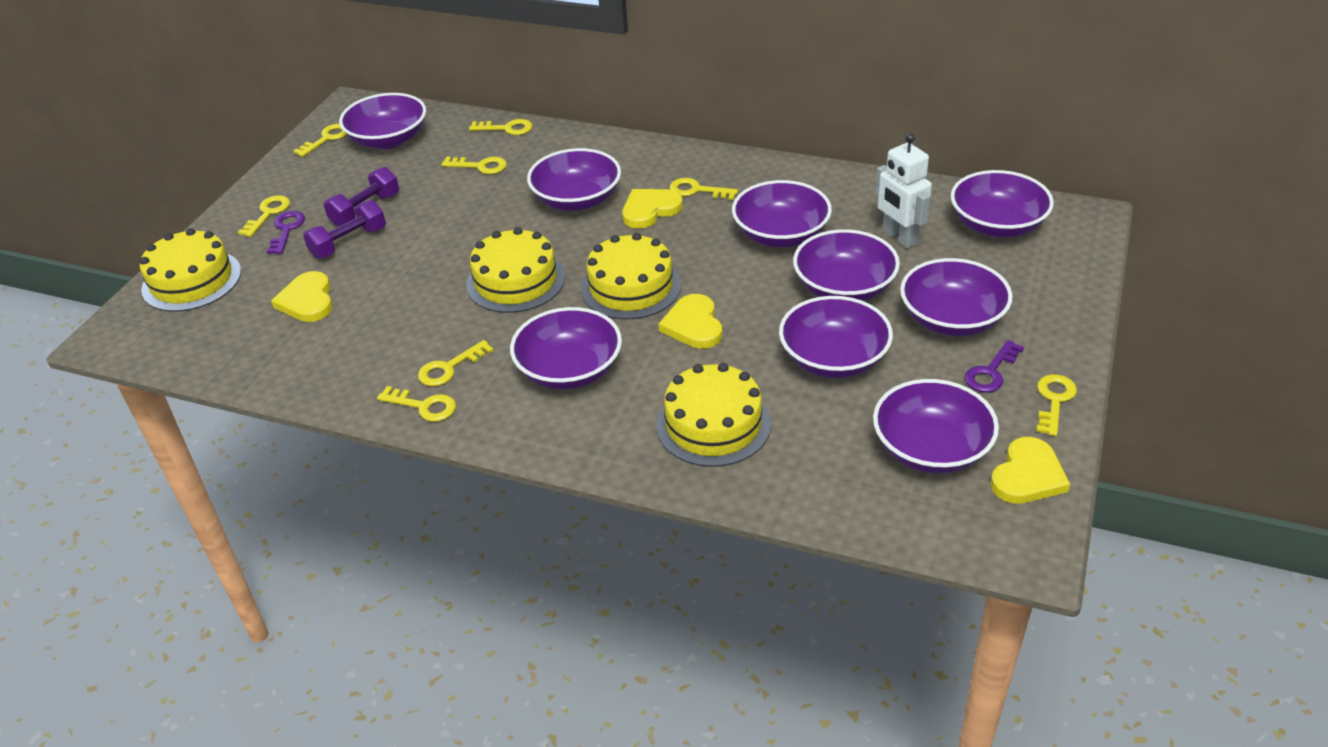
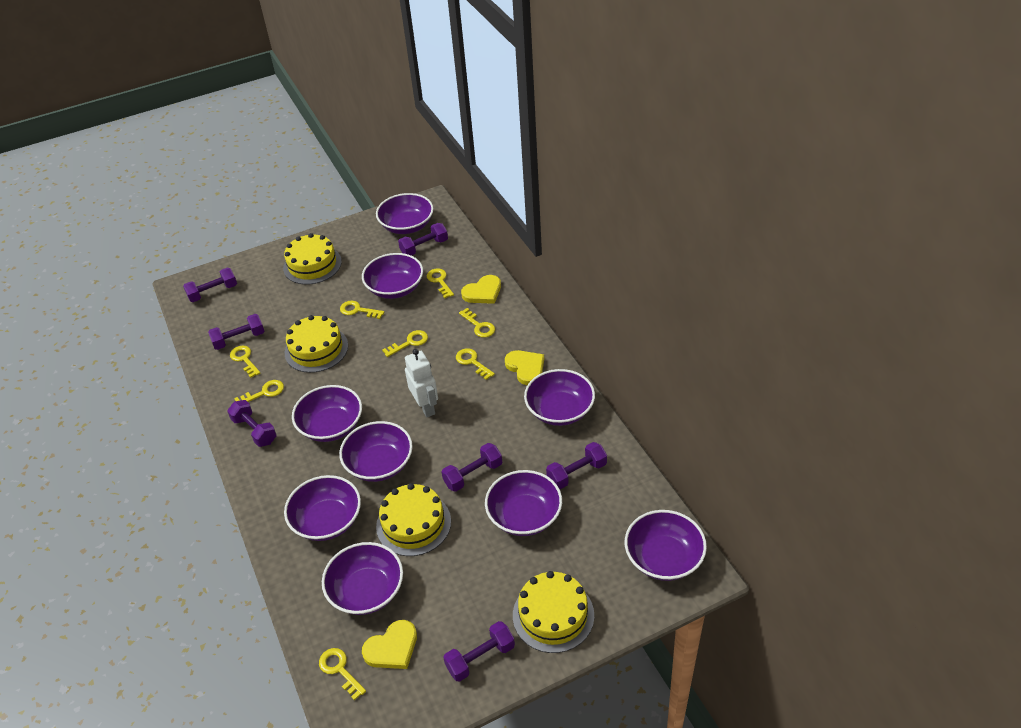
purple dumbbell: 2 -> 7
purple key: 2 -> 0
yellow heart: 4 -> 3

